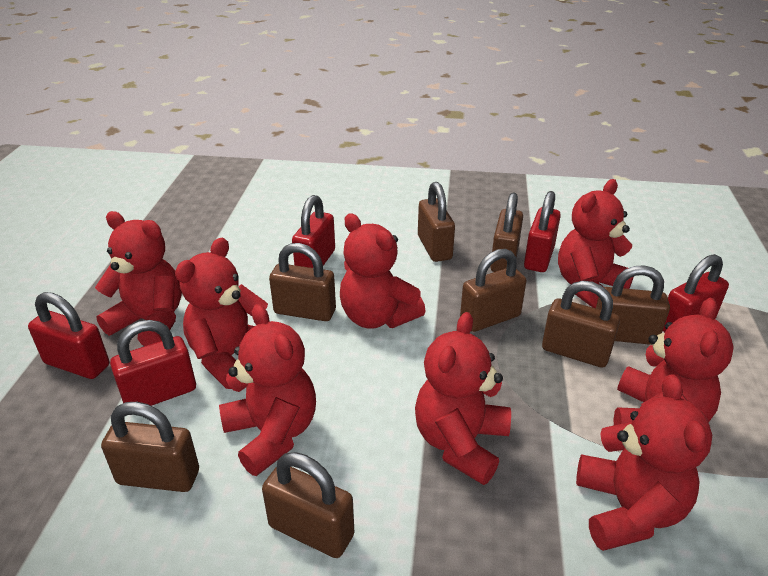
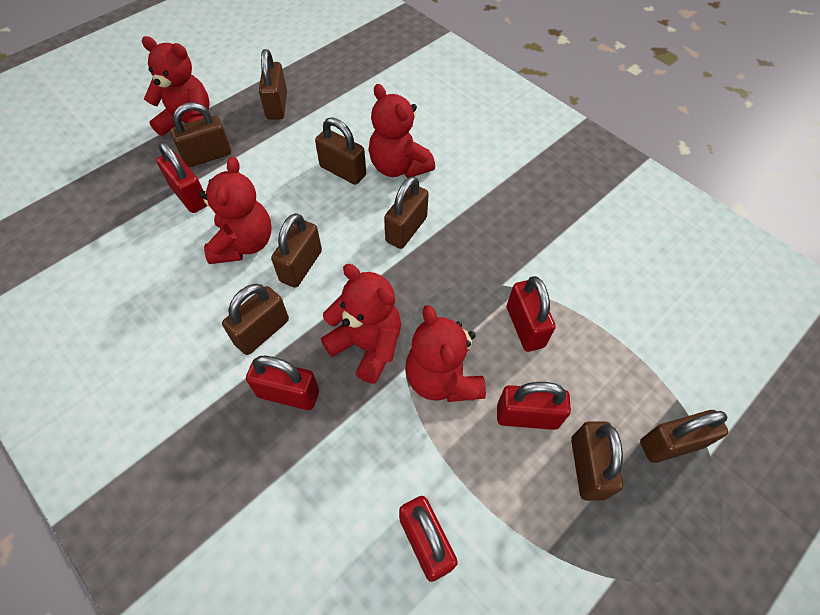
red teddy bear: 8 -> 5

